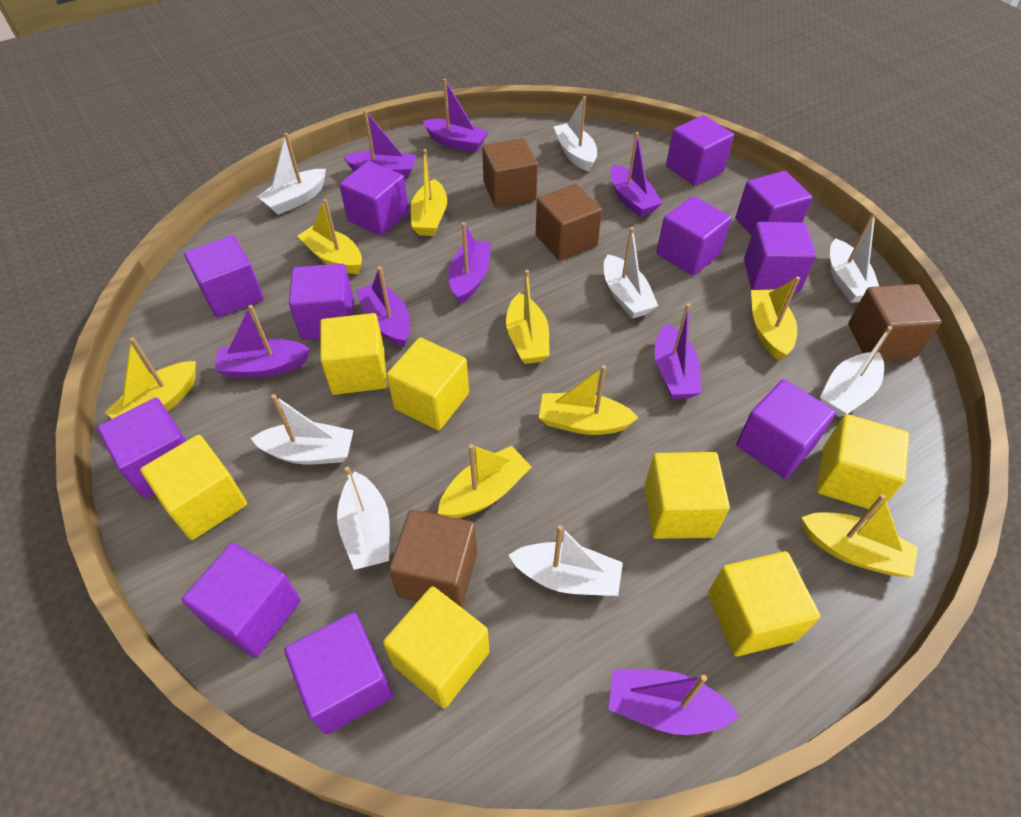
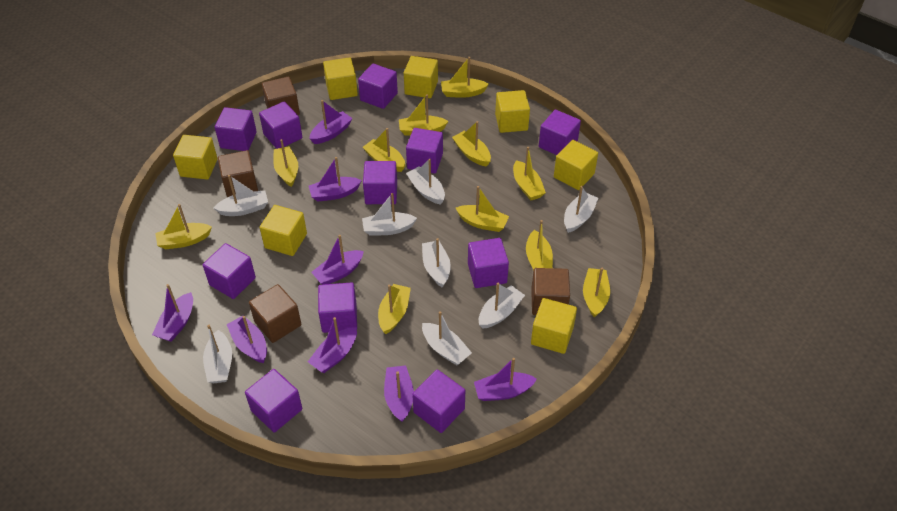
yellow boat: 8 -> 11

